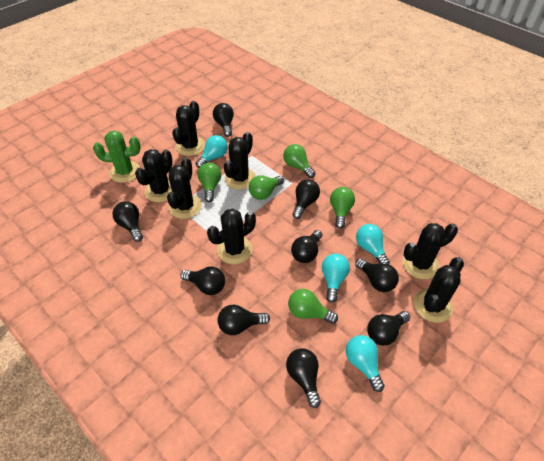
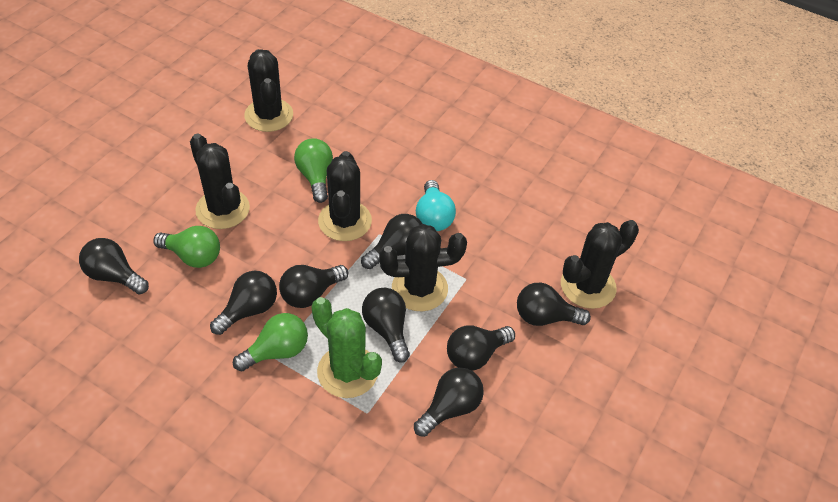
black cactus: 7 -> 5
black light bulb: 9 -> 8
green light bulb: 5 -> 3
turquoise light bulb: 4 -> 1

